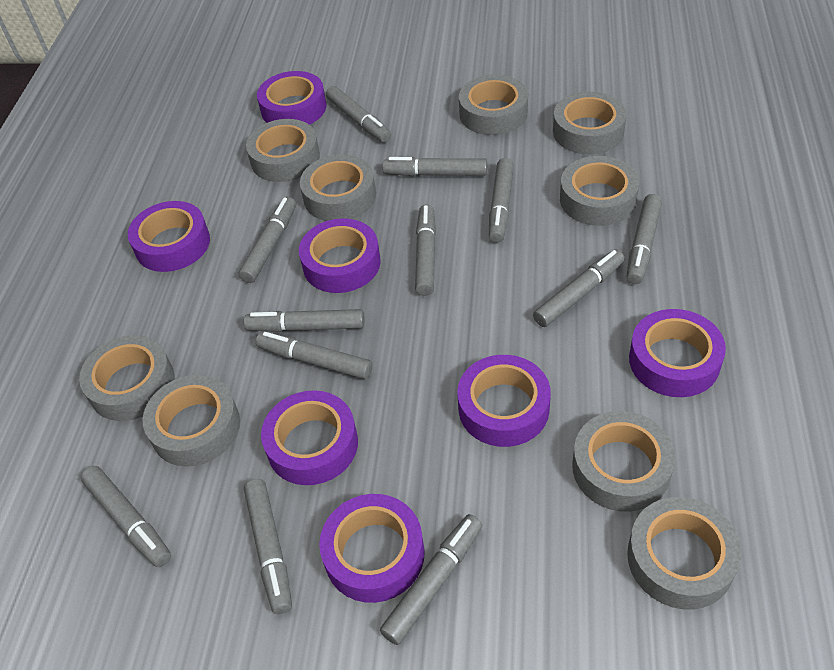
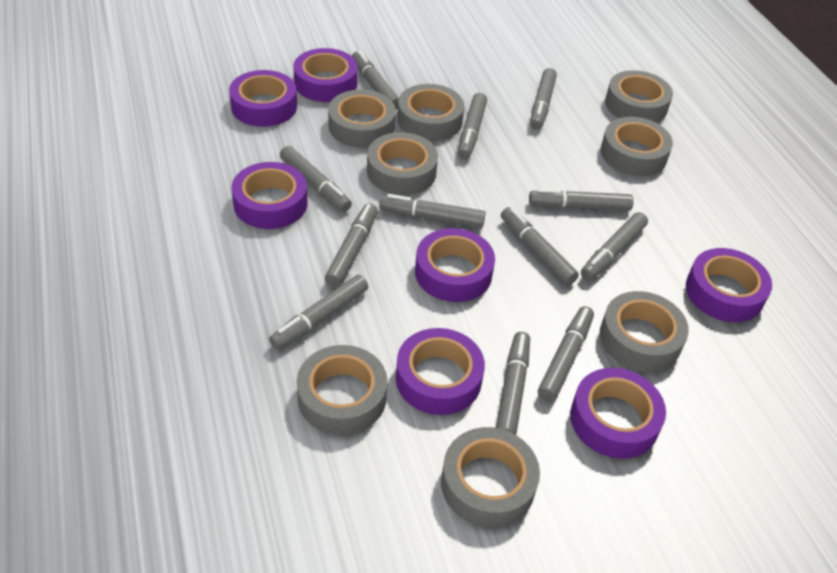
grey tape: 9 -> 8

